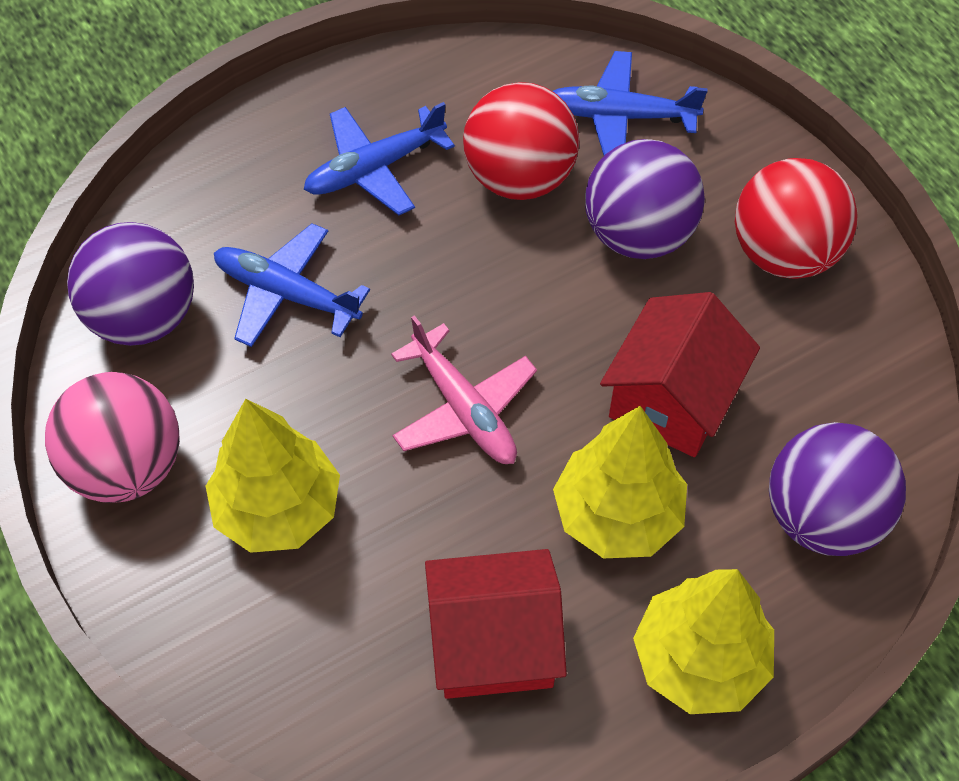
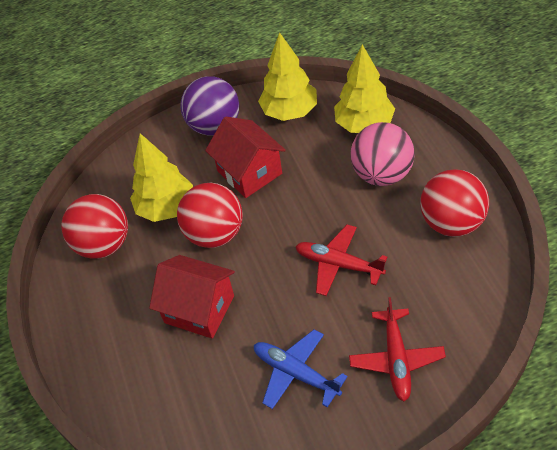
blue plane: 3 -> 1
pink plane: 1 -> 0
purple ball: 3 -> 1
red ball: 2 -> 3
red plane: 0 -> 2

